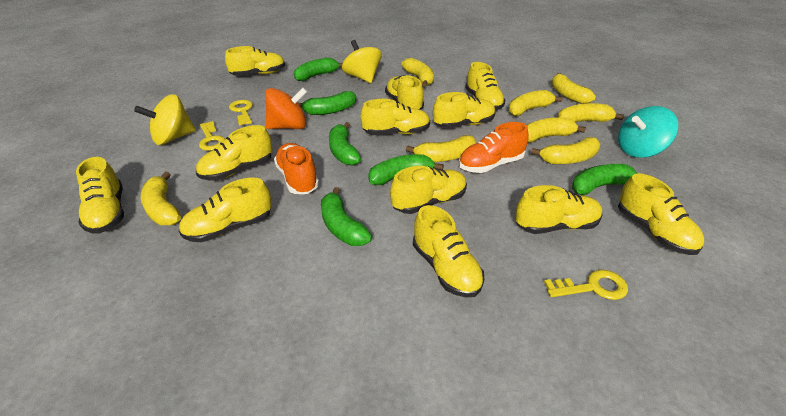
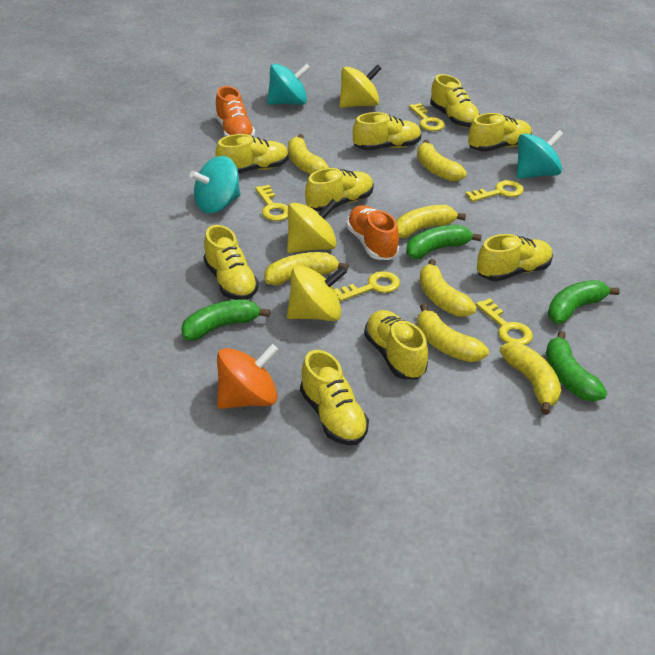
green banana: 6 -> 4
turquoise spinning top: 1 -> 3
yellow banana: 8 -> 7
yellow key: 3 -> 5
yellow shoe: 12 -> 9
yellow spinning top: 2 -> 3

